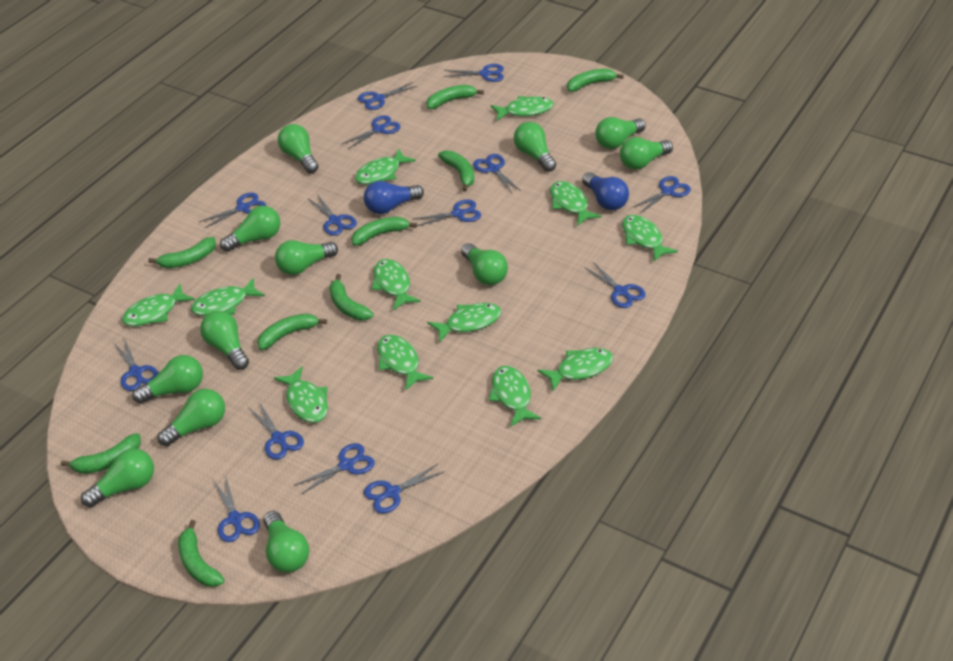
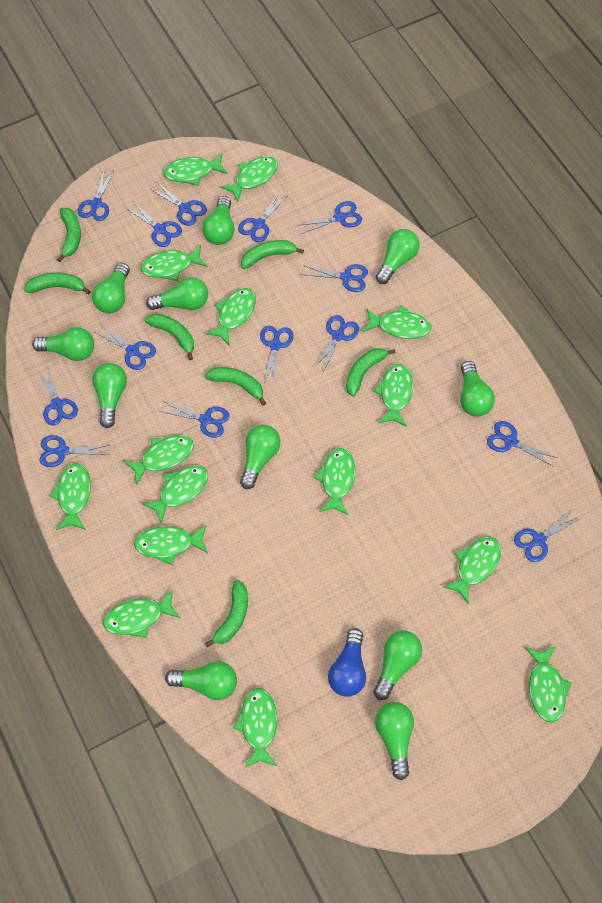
blue light bulb: 2 -> 1
green banana: 9 -> 7
green fish: 12 -> 15
green light bulb: 12 -> 11

